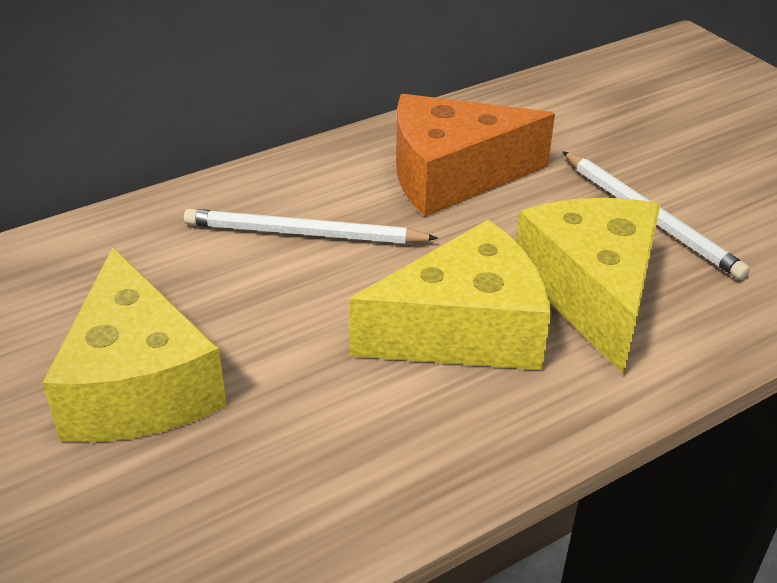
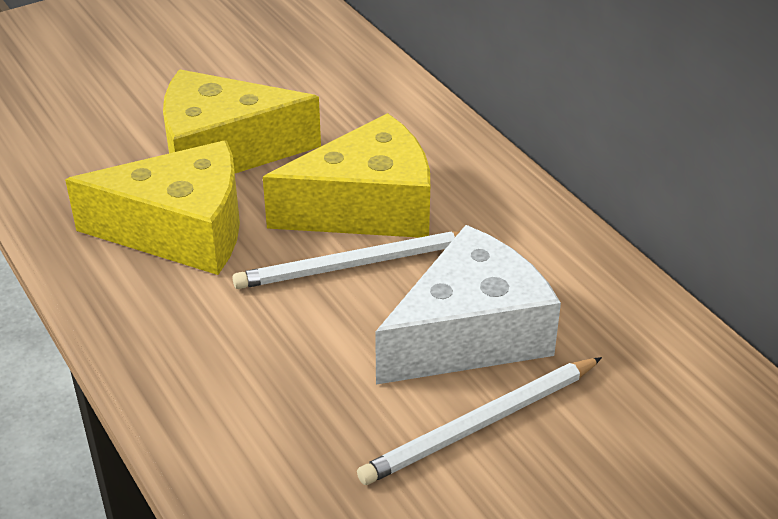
orange cheese: 1 -> 0
white cheese: 0 -> 1

